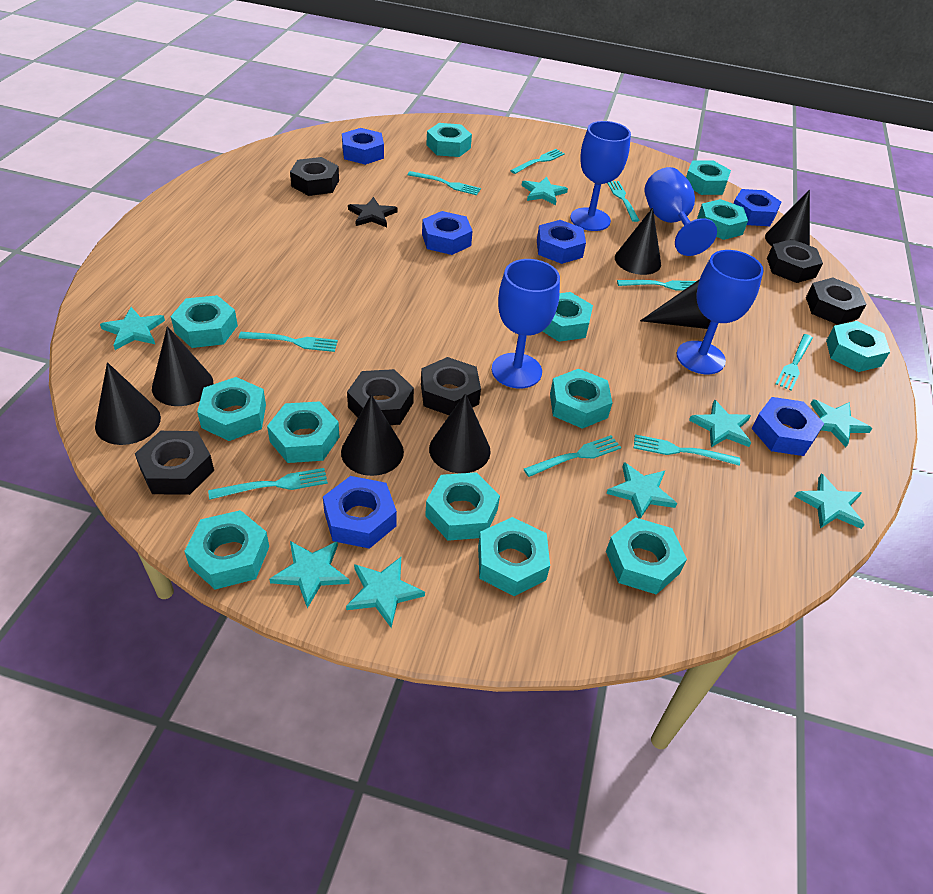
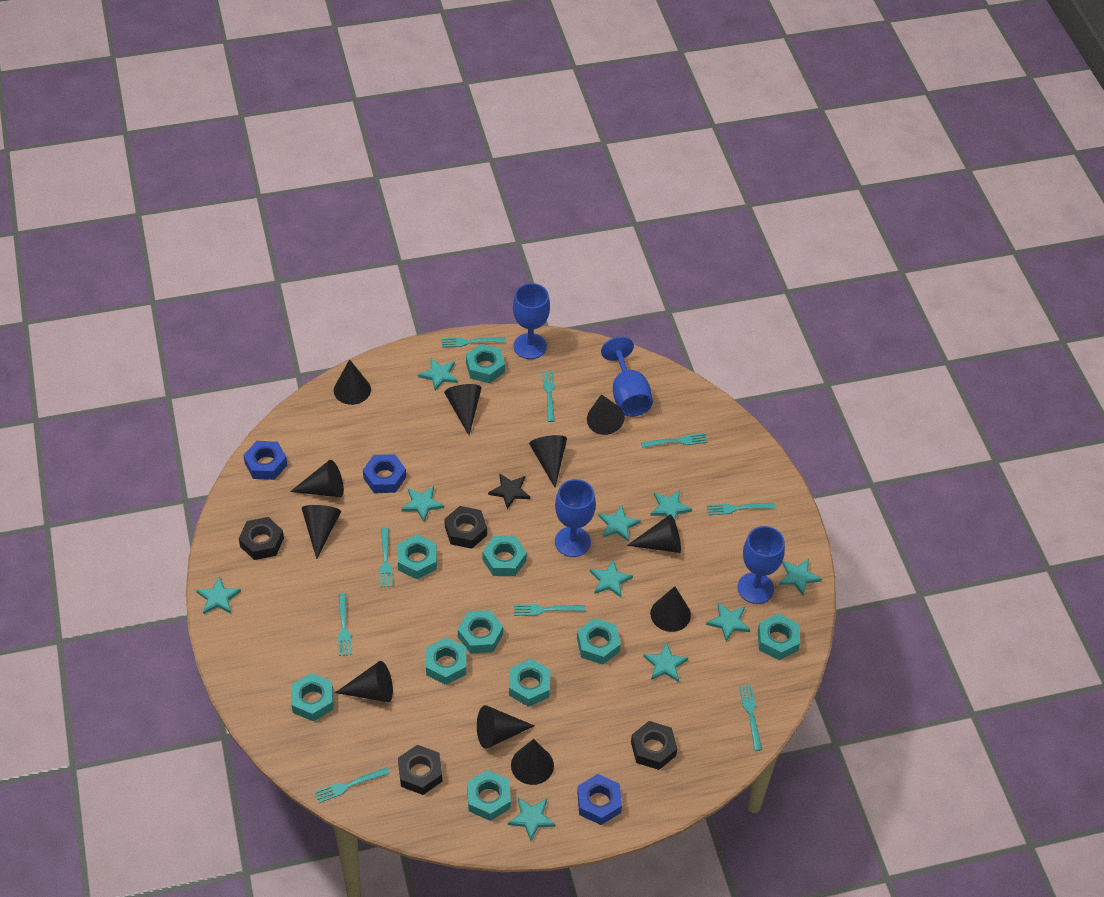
black cone: 7 -> 11
black nut: 6 -> 4
blue nut: 6 -> 3
turquoise nut: 13 -> 10
turquoise star: 8 -> 10

